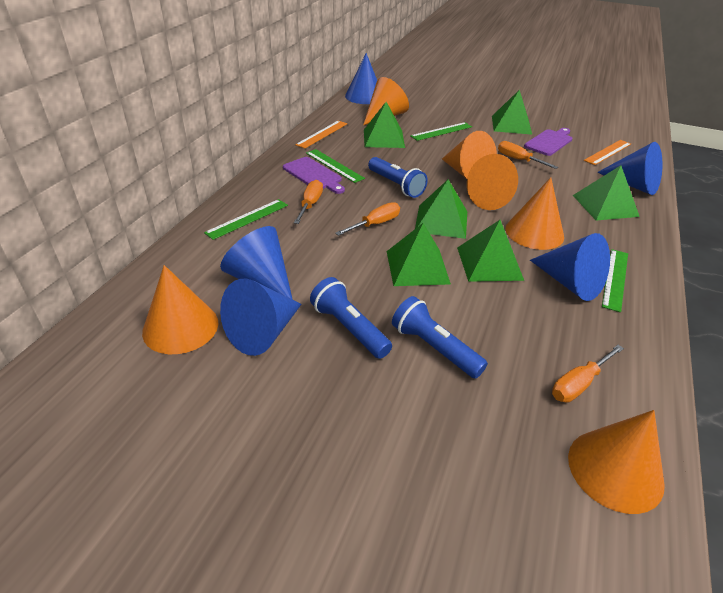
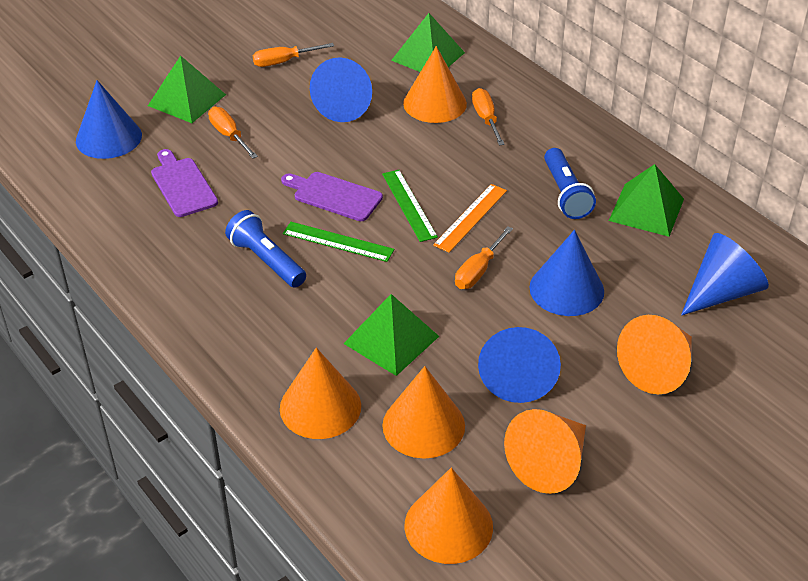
blue flashlight: 3 -> 2
green pyramid: 6 -> 4
green ruler: 4 -> 2
orange ruler: 2 -> 1

